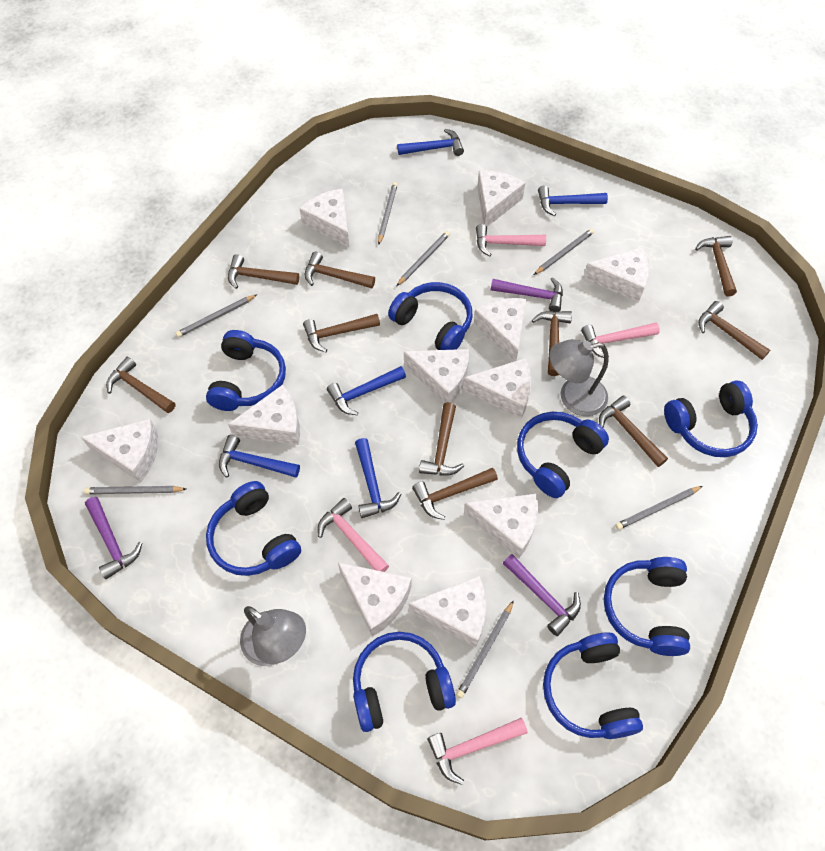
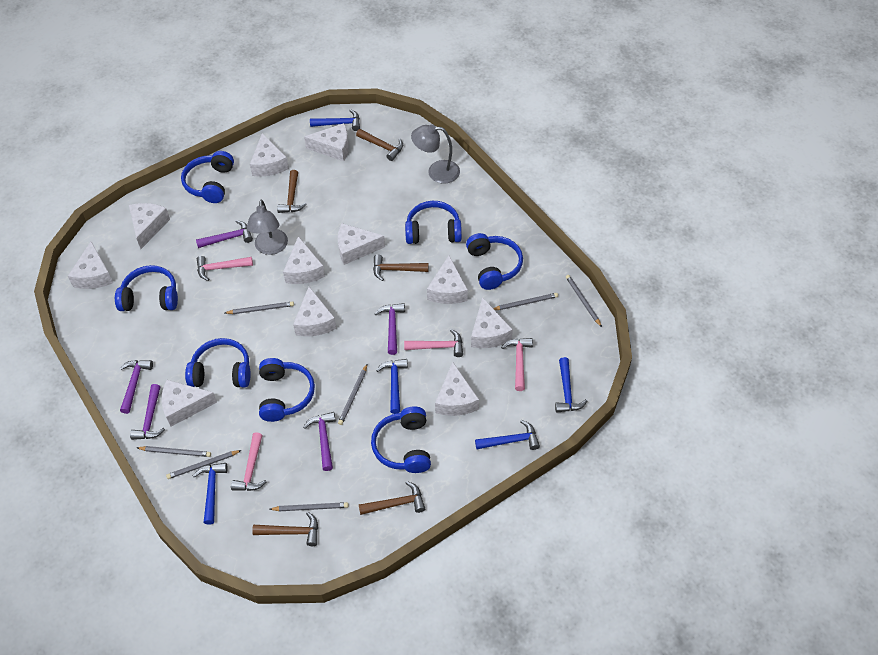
blue headphones: 8 -> 7
brown hammer: 10 -> 5
purple hammer: 3 -> 5

